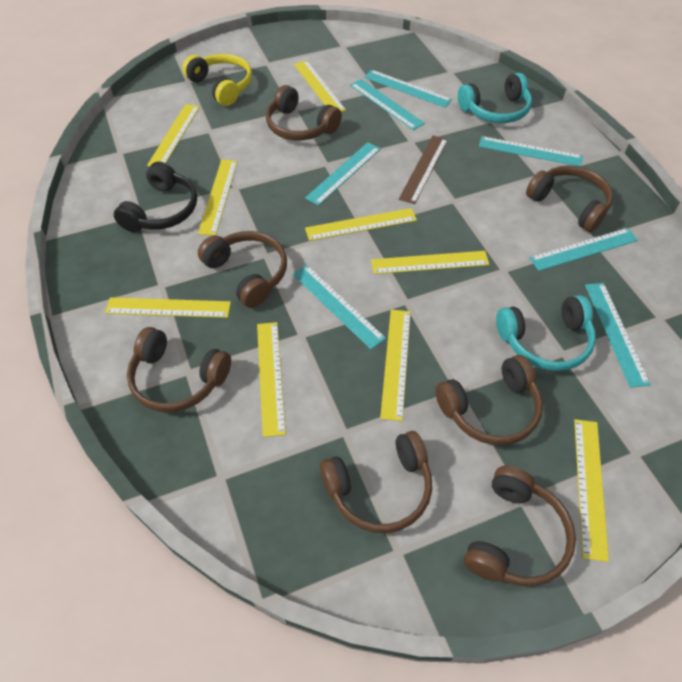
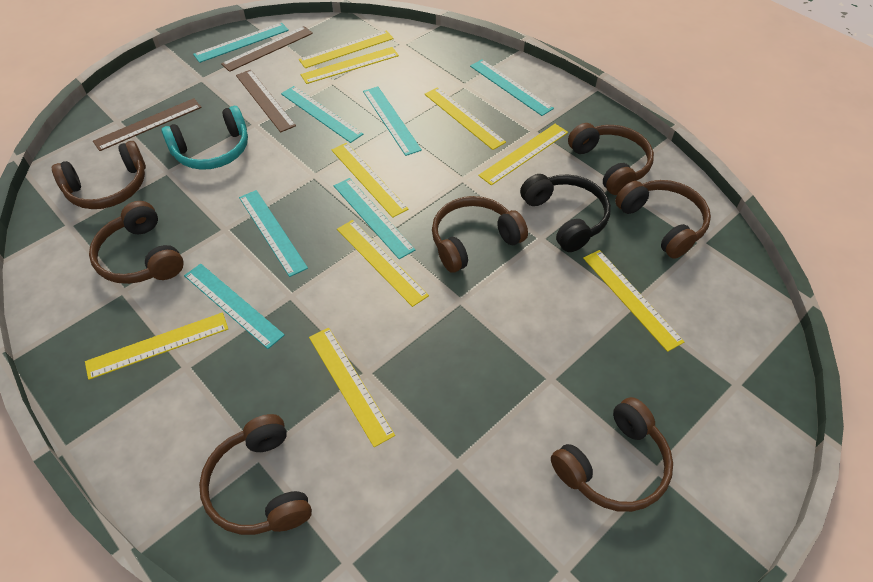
brown ruler: 1 -> 3
turquoise headphones: 2 -> 1
yellow headphones: 1 -> 0

